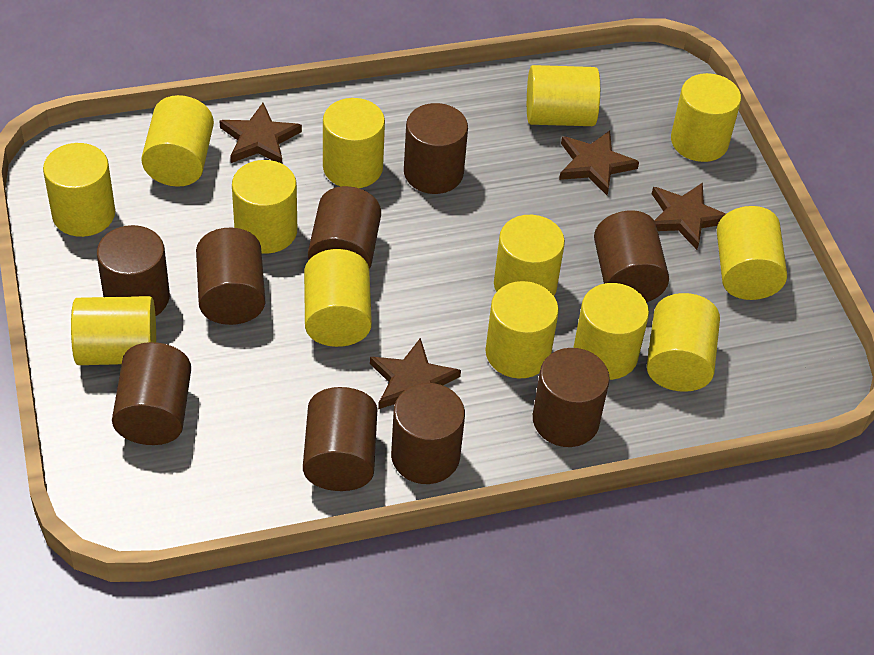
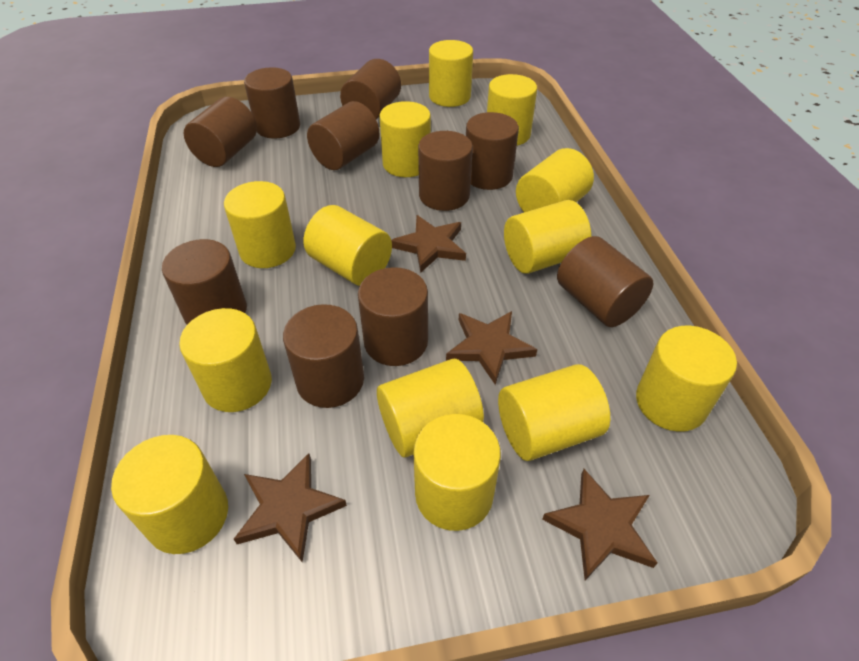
brown cylinder: 9 -> 10

